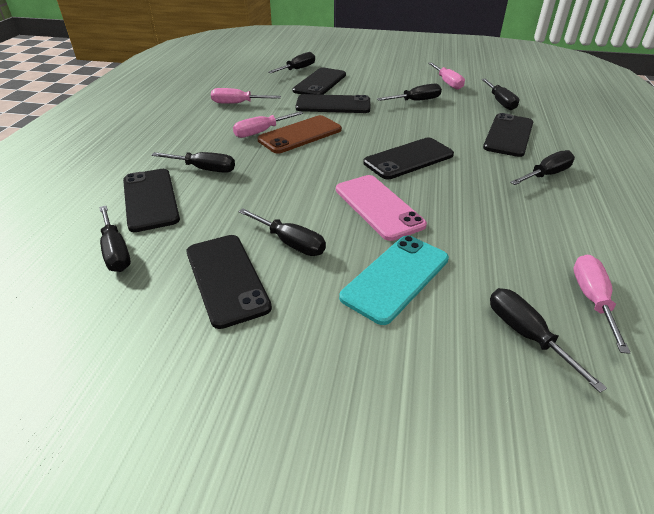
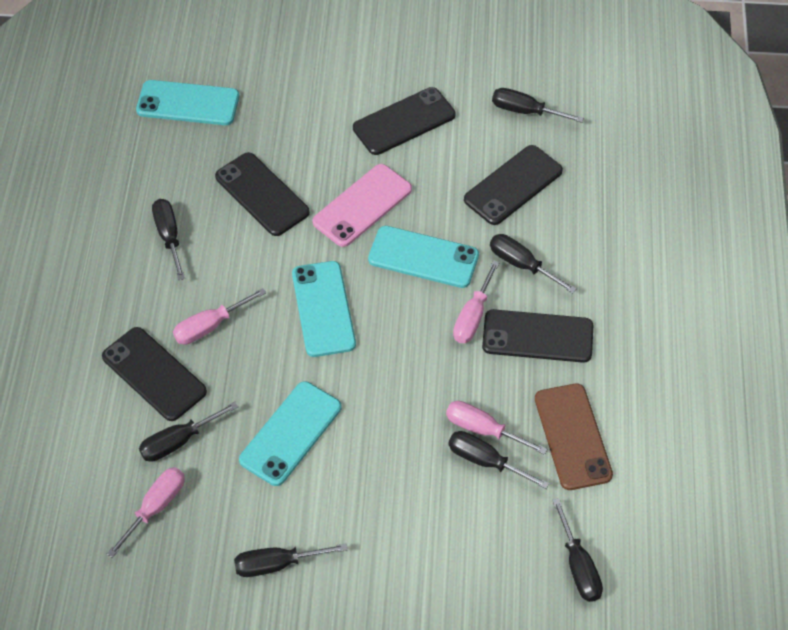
black phone: 6 -> 5
black screwdriver: 8 -> 7
turquoise phone: 1 -> 4

